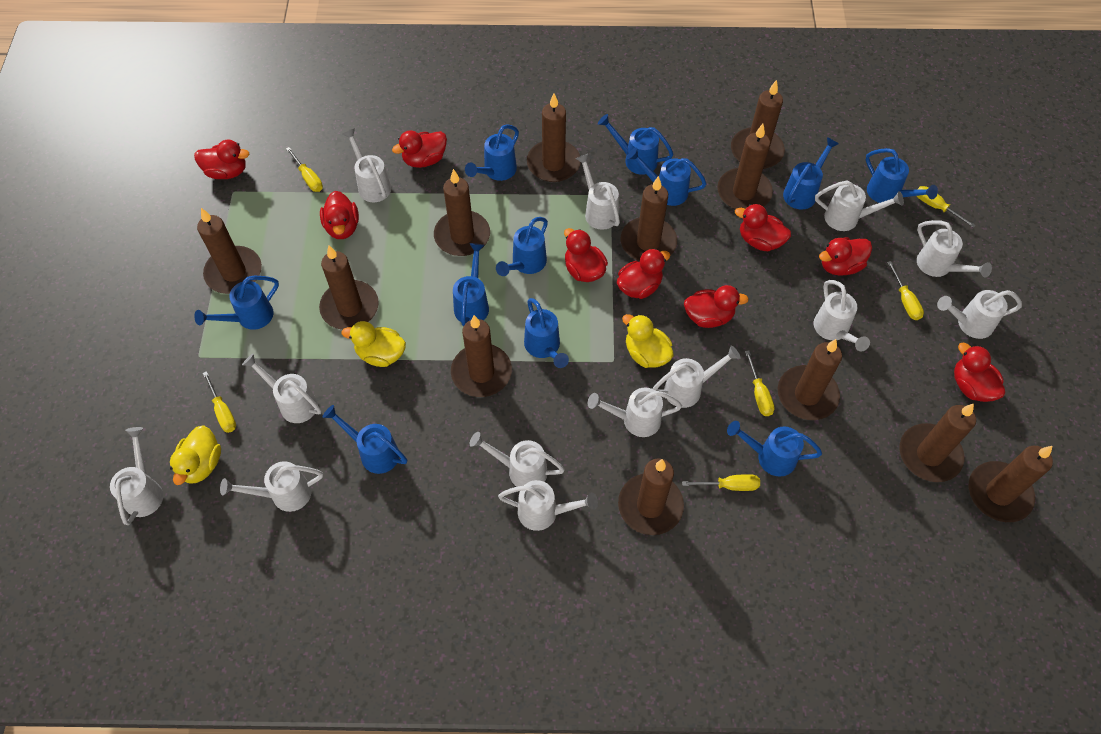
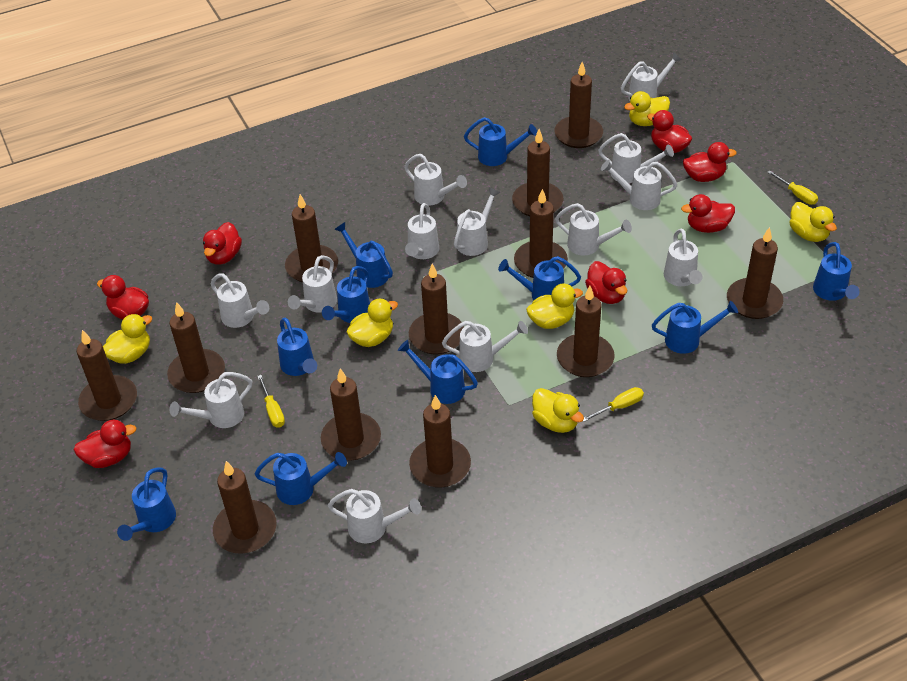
blue watering can: 11 -> 10
red duck: 9 -> 7
yellow duck: 3 -> 6
yellow screwdriver: 6 -> 3

